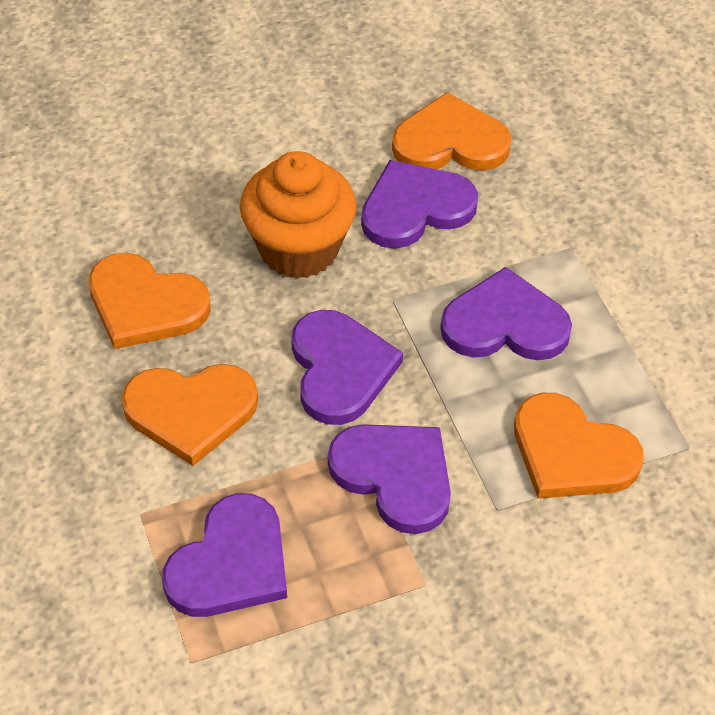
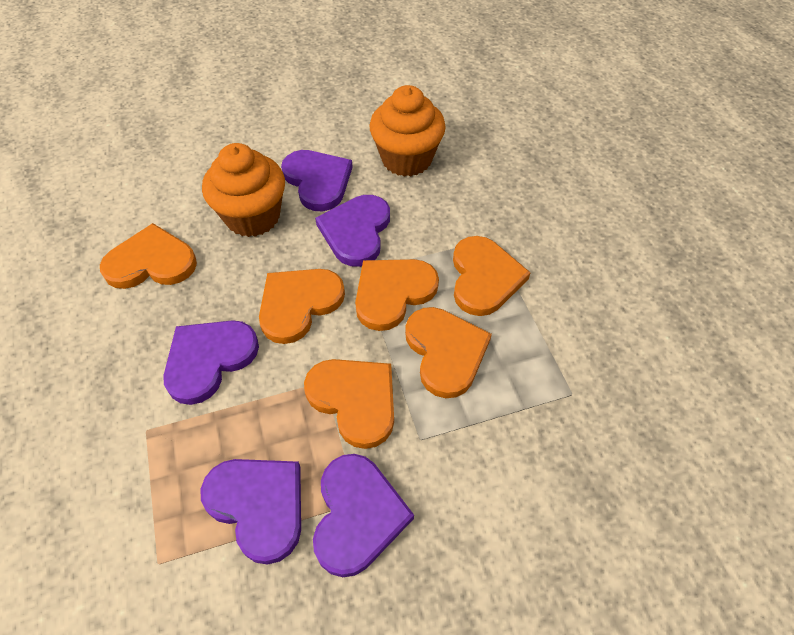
orange cupcake: 1 -> 2
orange heart: 4 -> 6

